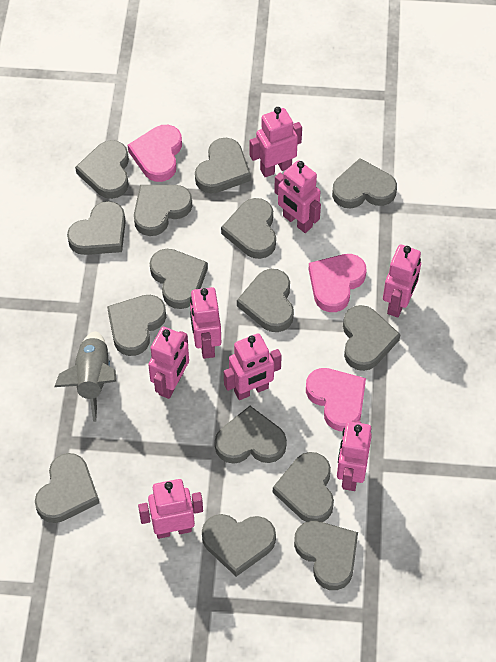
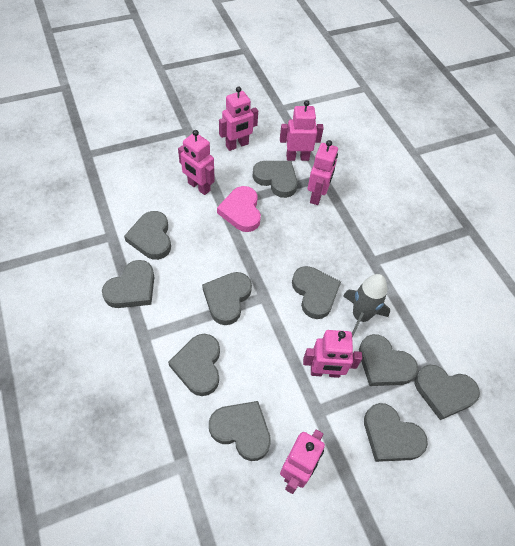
grey heart: 15 -> 10
pink heart: 3 -> 1
pink robot: 8 -> 6

